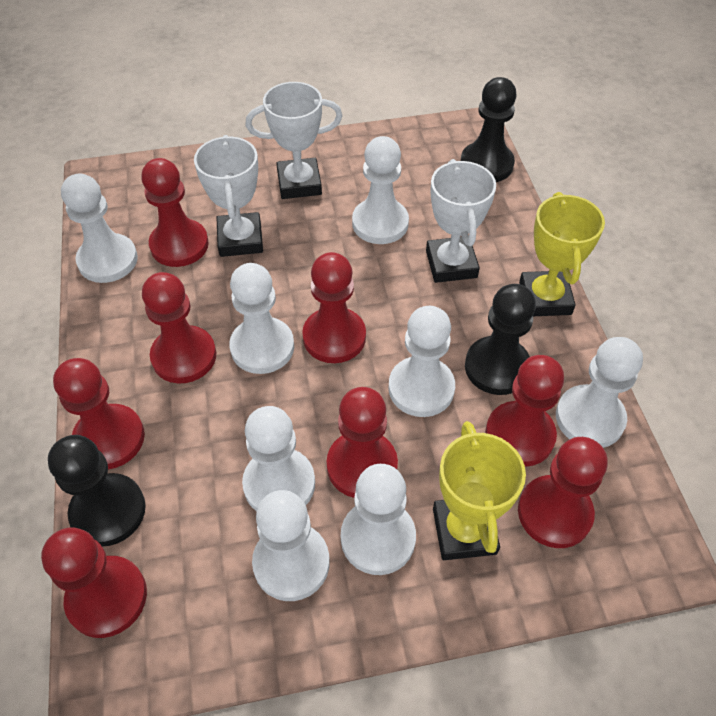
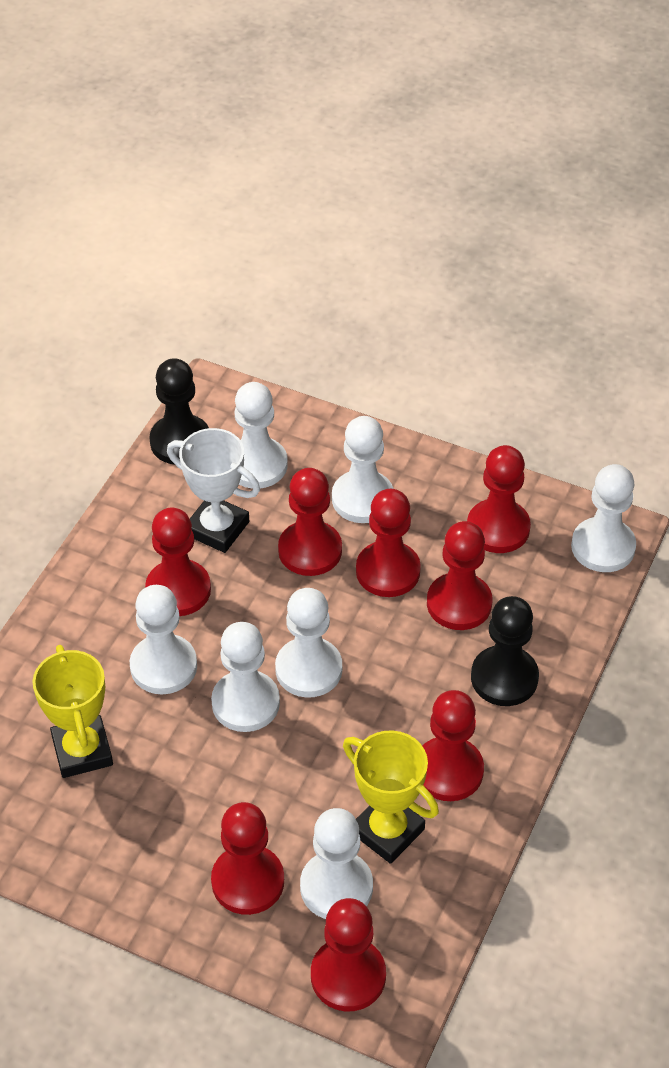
black pawn: 3 -> 2
white pawn: 8 -> 7
white trophy: 3 -> 1

